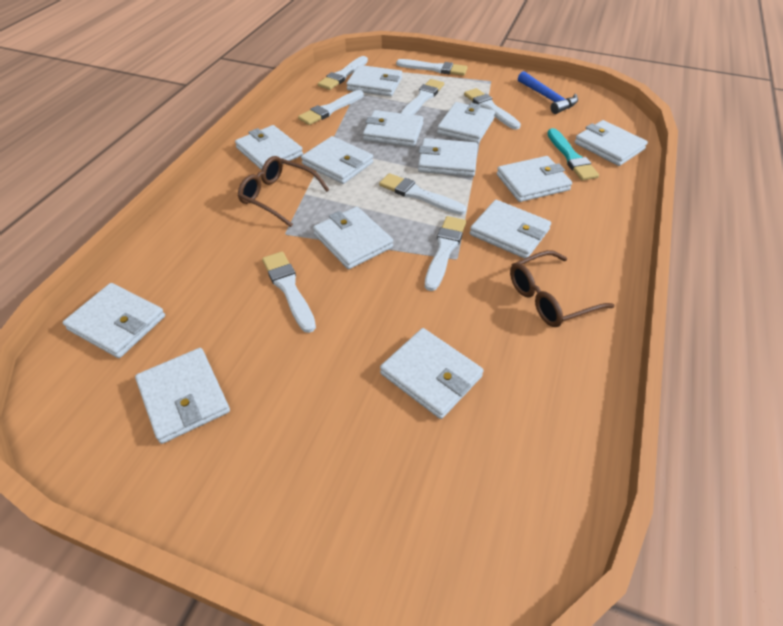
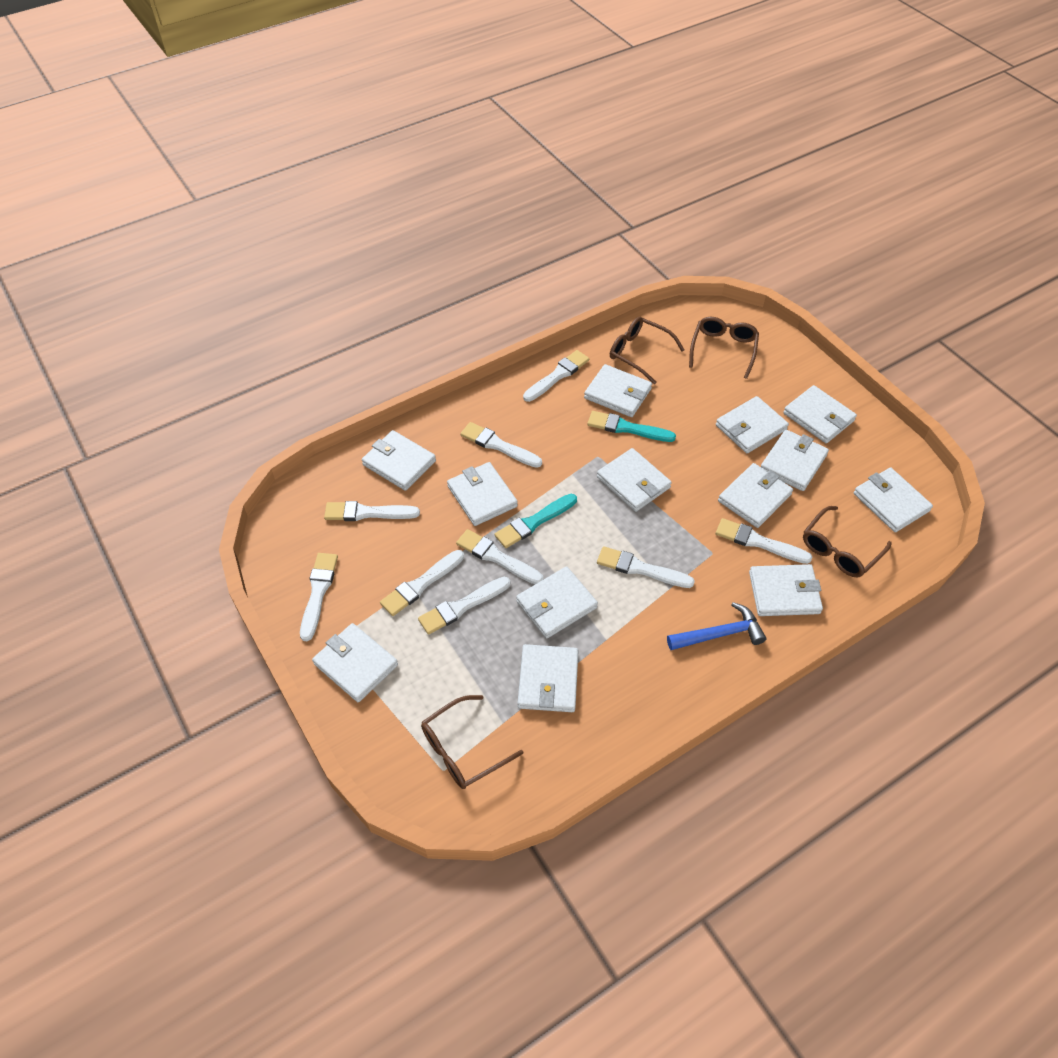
brown glasses: 2 -> 4
turquoise brush: 1 -> 2
white brush: 8 -> 9

